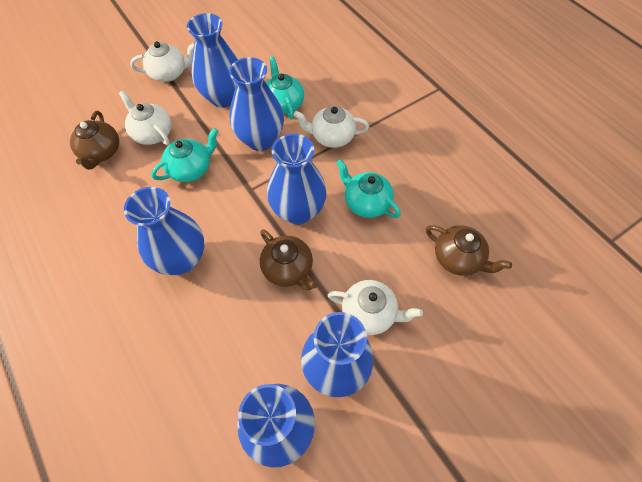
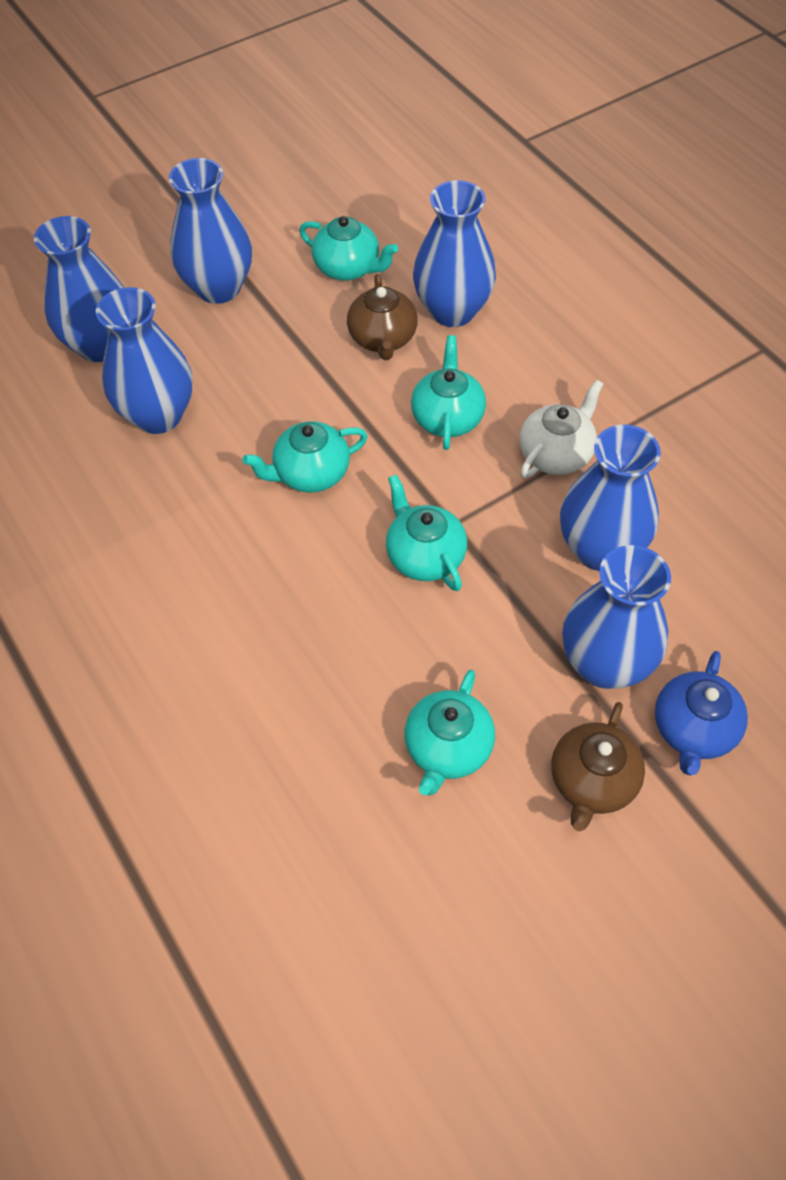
blue teapot: 0 -> 1
brown teapot: 3 -> 2
turquoise teapot: 3 -> 5
white teapot: 4 -> 1

